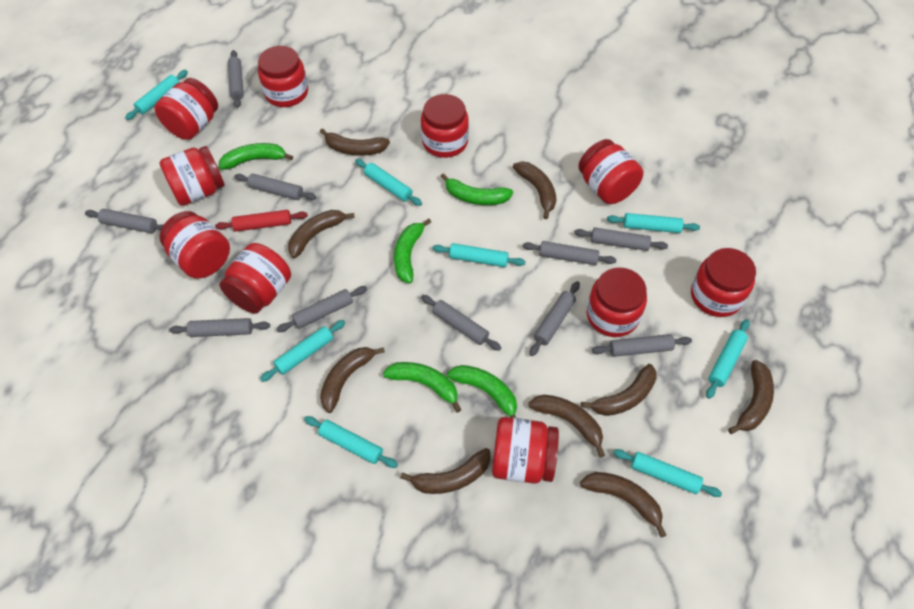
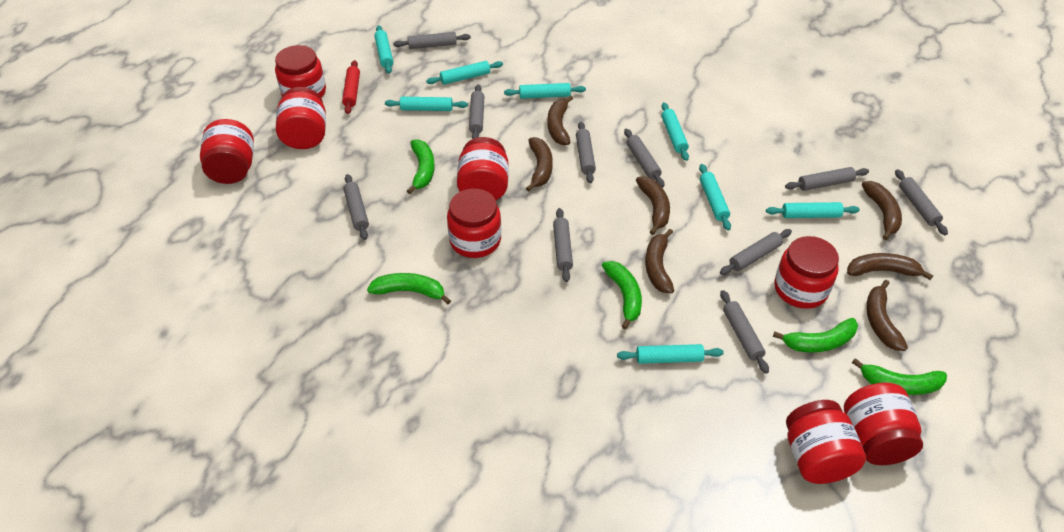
brown banana: 9 -> 7
red jar: 10 -> 8

